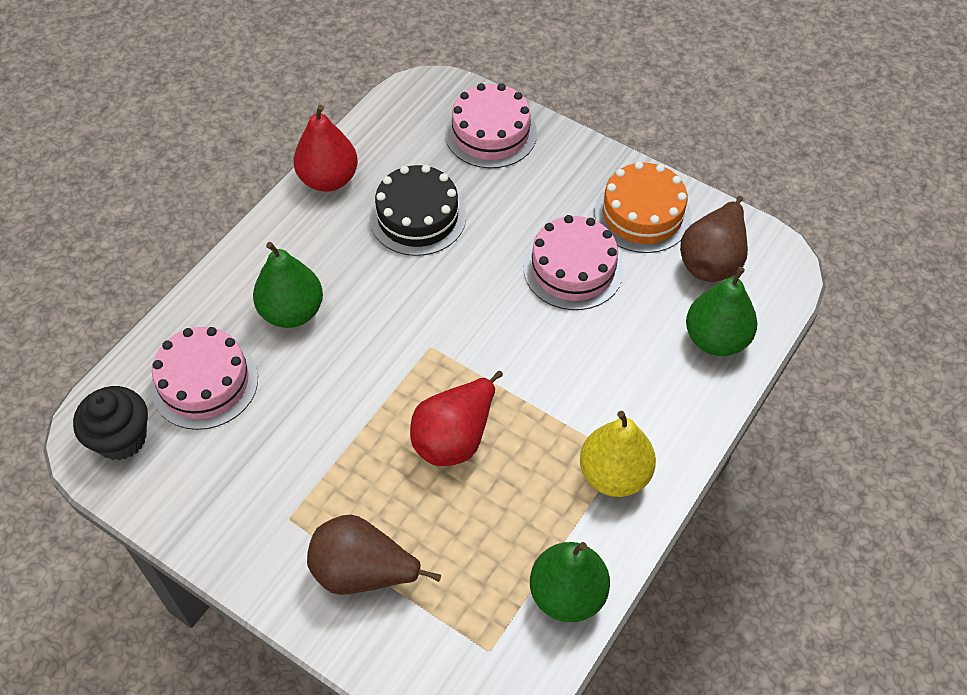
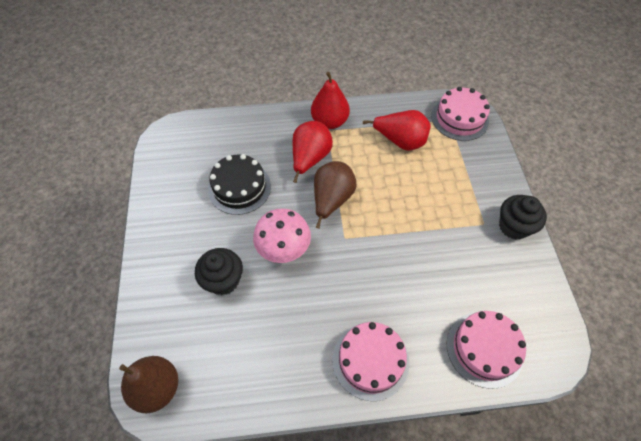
black cupcake: 1 -> 2
green pear: 3 -> 0
orange cake: 1 -> 0
pink mushroom: 0 -> 1
red pear: 2 -> 3
yellow pear: 1 -> 0

